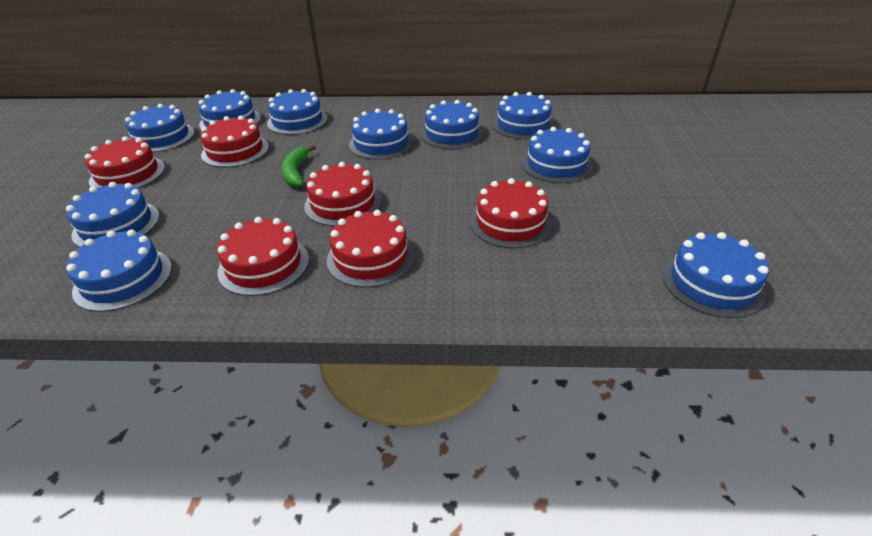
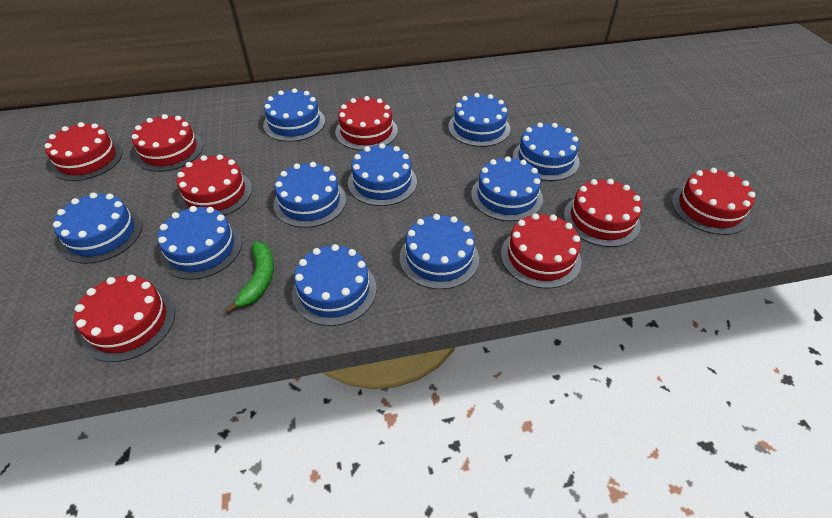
red cake: 6 -> 8

